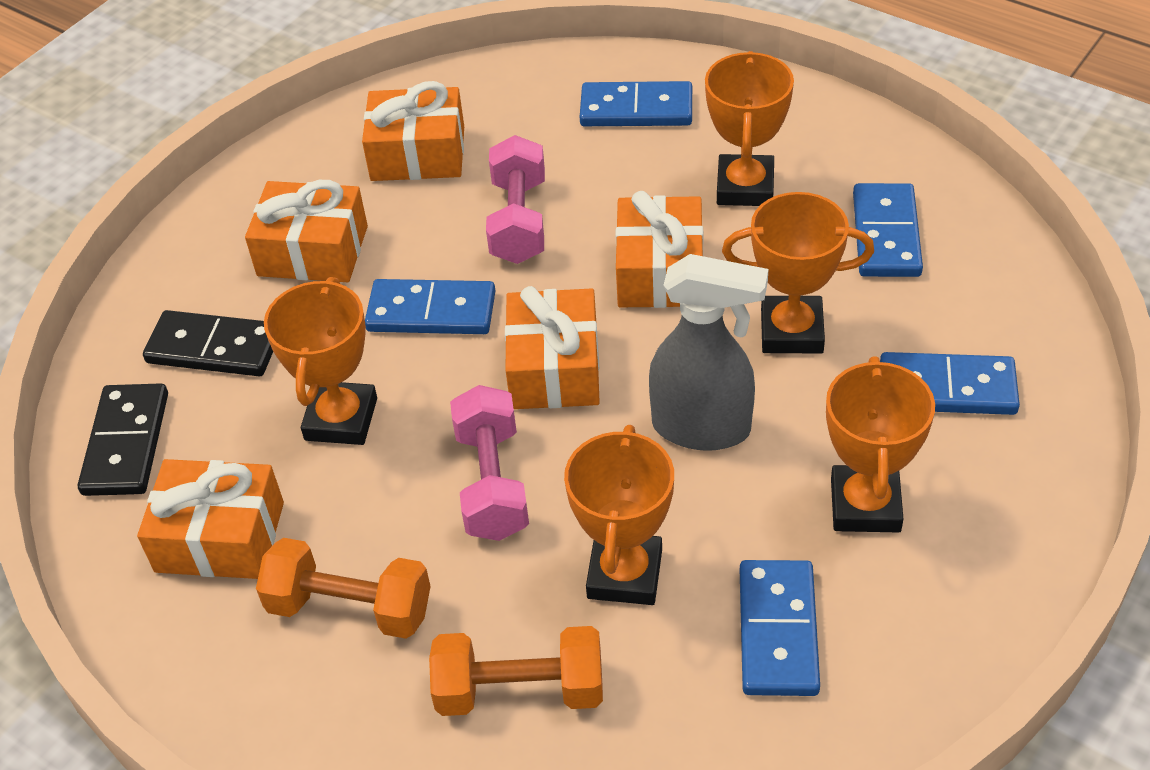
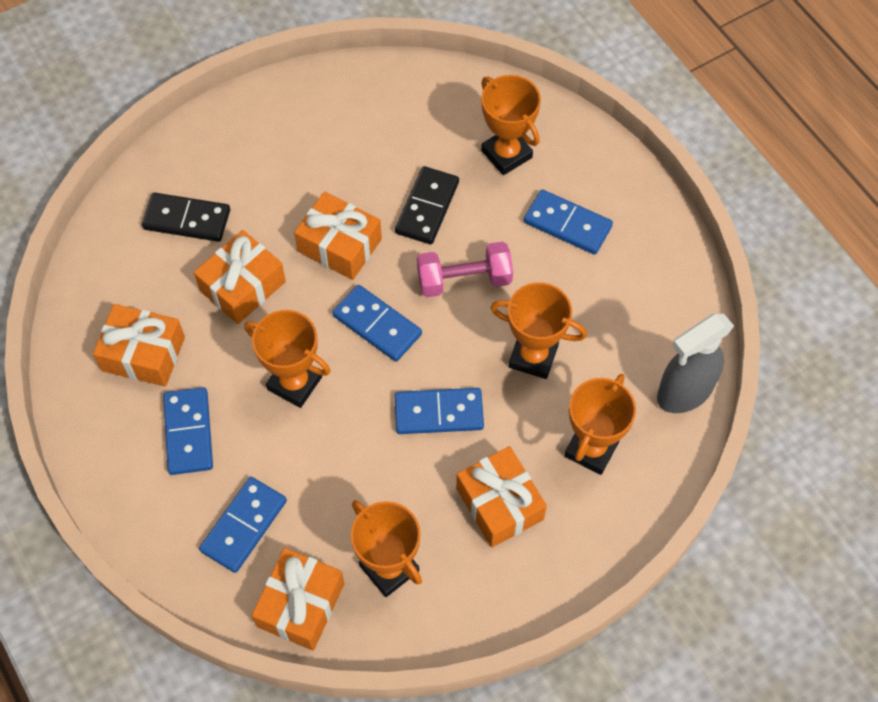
orange dumbbell: 2 -> 0
pink dumbbell: 2 -> 1

